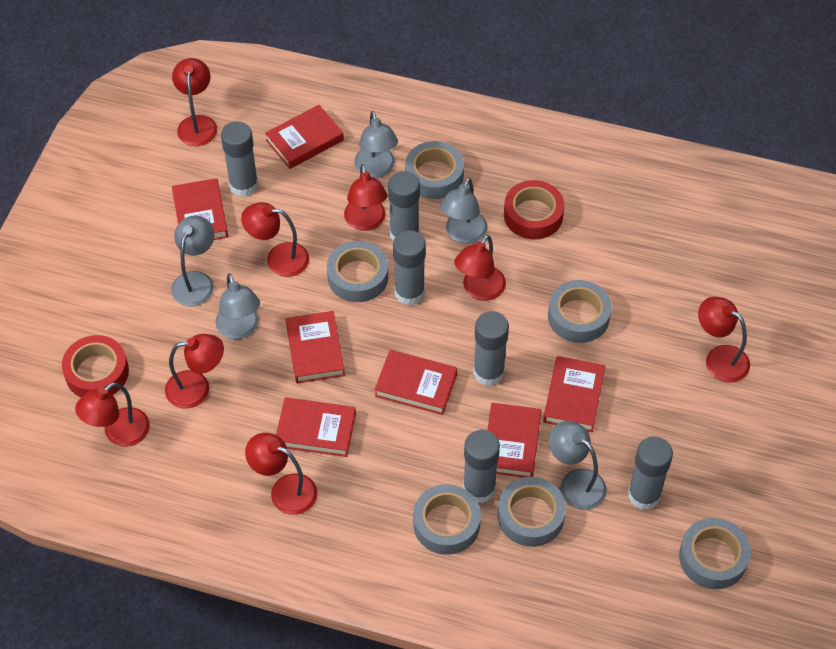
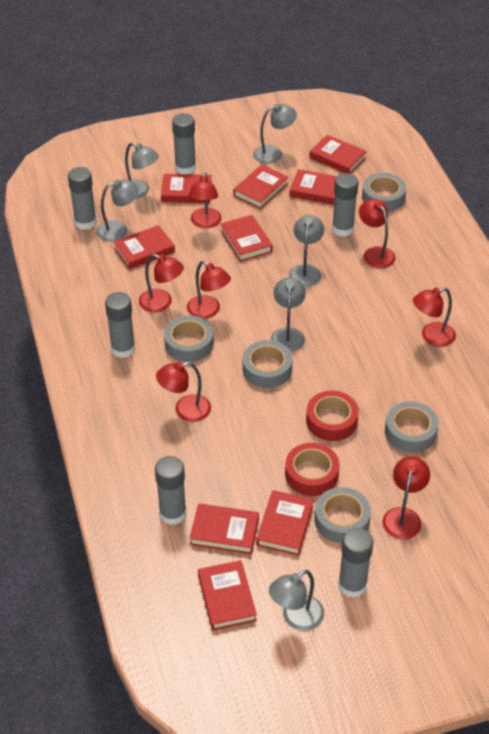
grey lamp: 5 -> 6
grey tape: 6 -> 5
red book: 7 -> 9
red lamp: 8 -> 7

